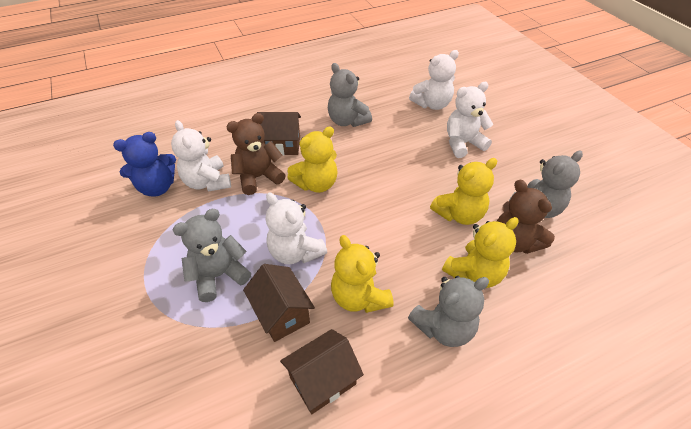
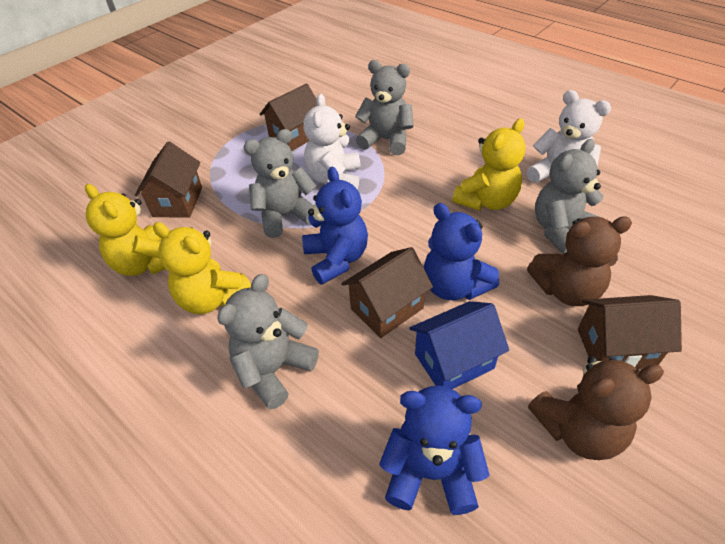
blue house: 0 -> 1
blue teddy bear: 1 -> 3
brown house: 3 -> 4
white teddy bear: 4 -> 2
yellow teddy bear: 4 -> 3

